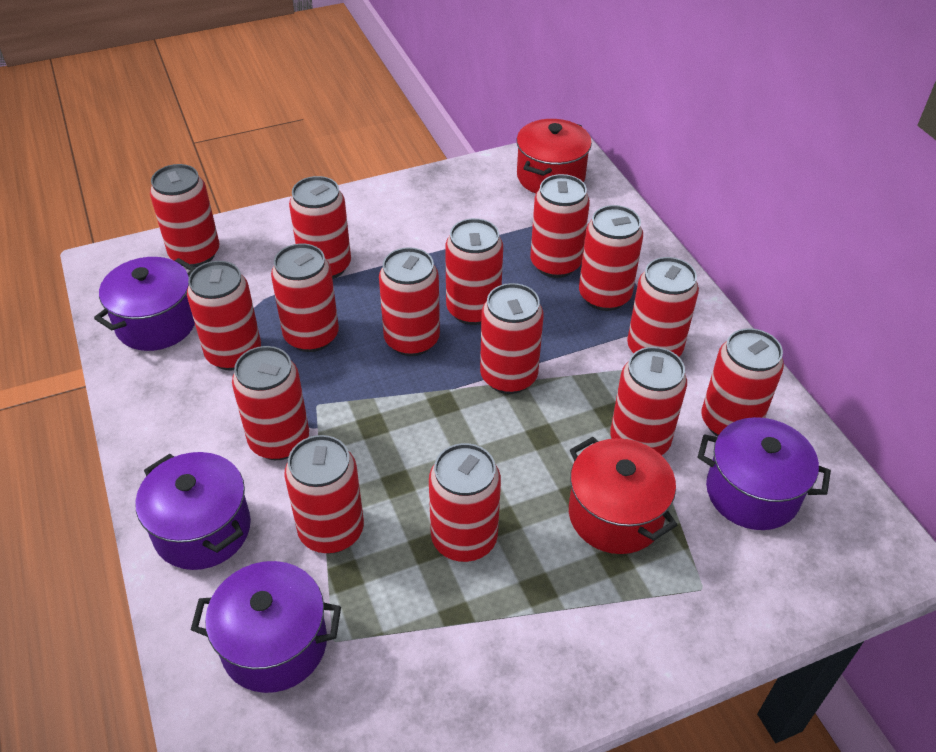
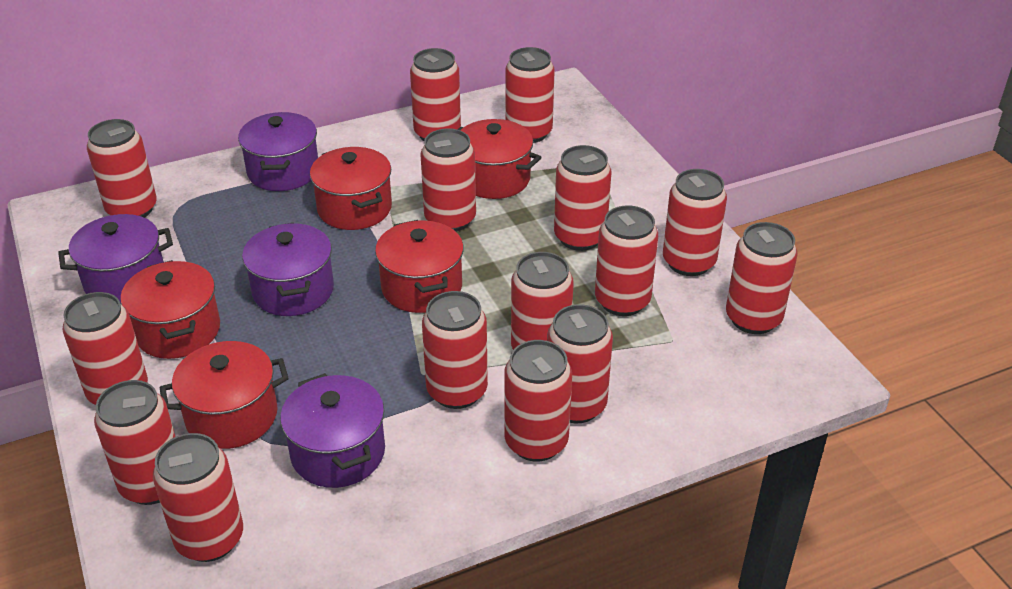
red pot: 2 -> 5

